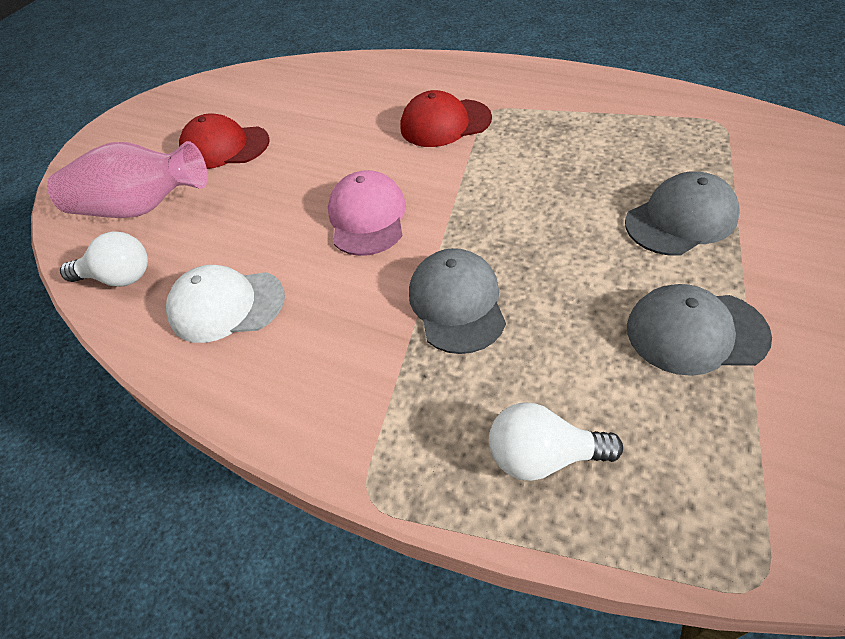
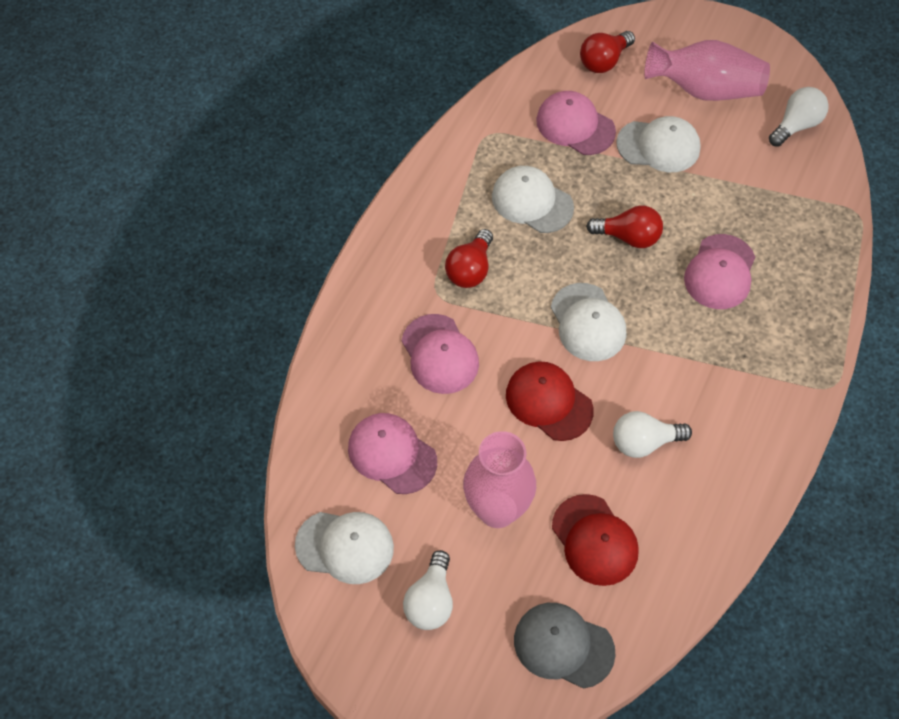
grey cap: 3 -> 1
pink cap: 1 -> 4
pink vase: 1 -> 2
red light bulb: 0 -> 3
white cap: 1 -> 4
white light bulb: 2 -> 3

